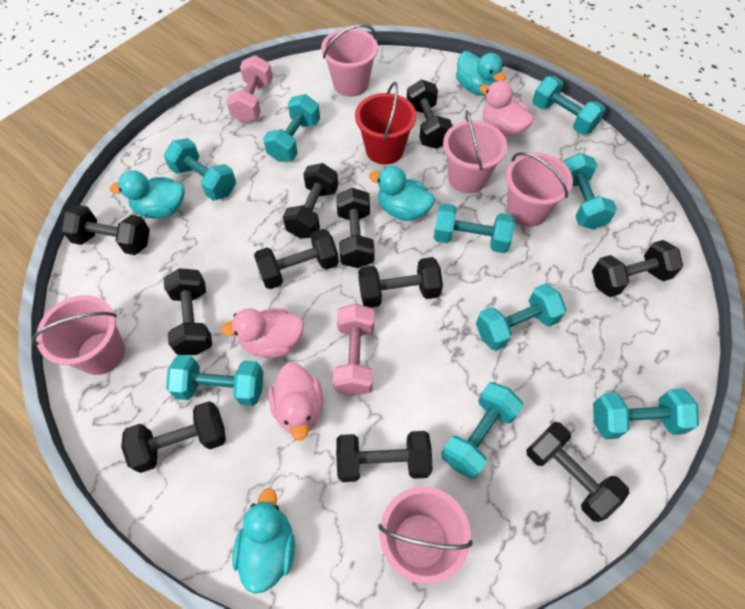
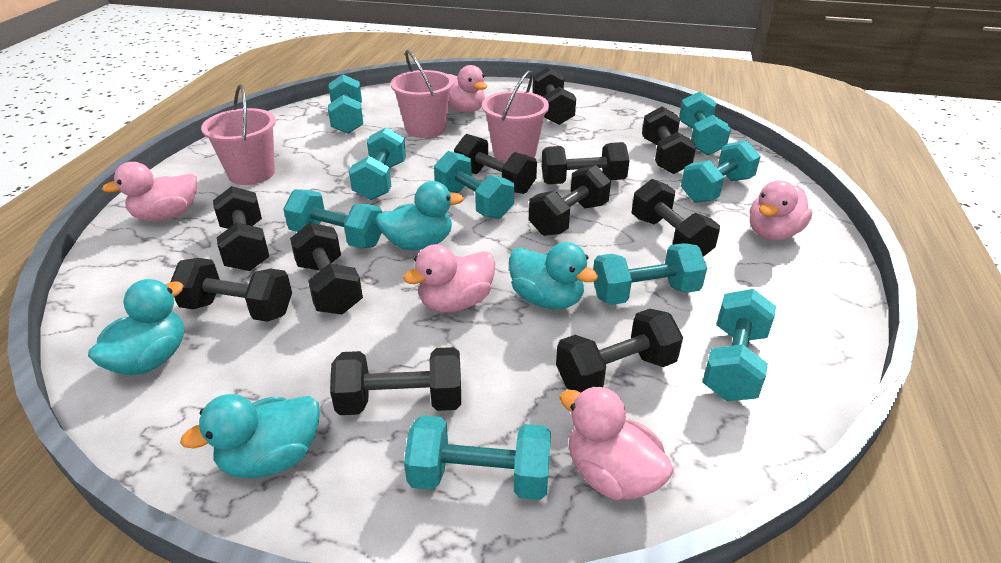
pink bucket: 5 -> 3
pink duck: 3 -> 5
pink dumbbell: 2 -> 0
red bucket: 1 -> 0

